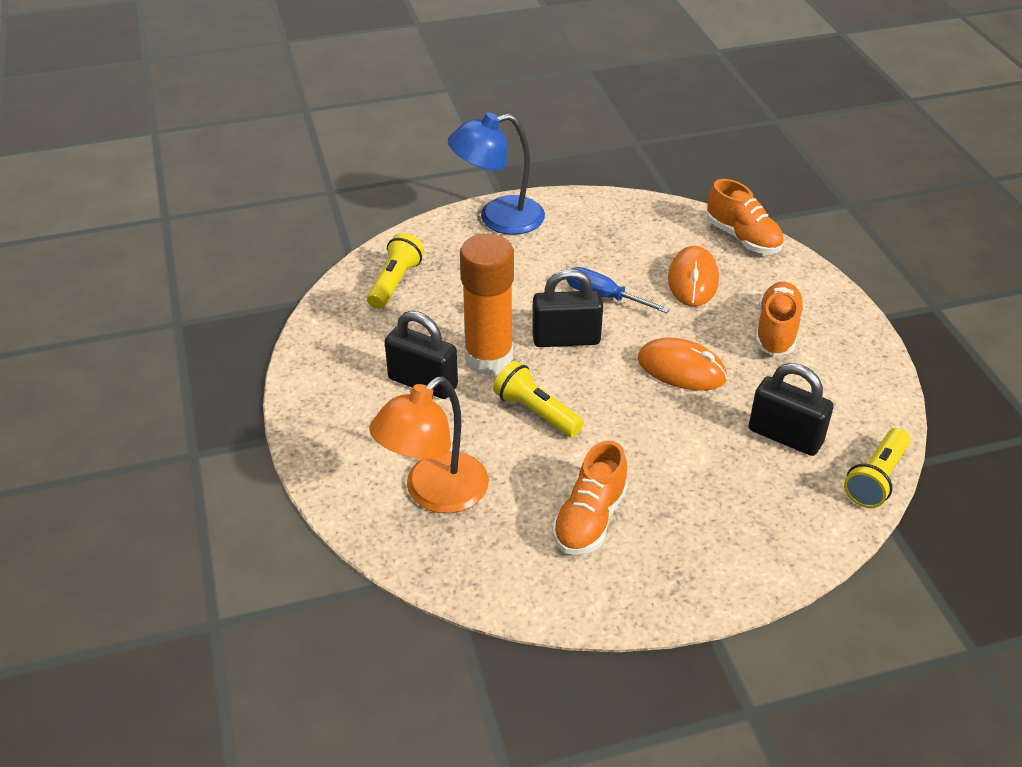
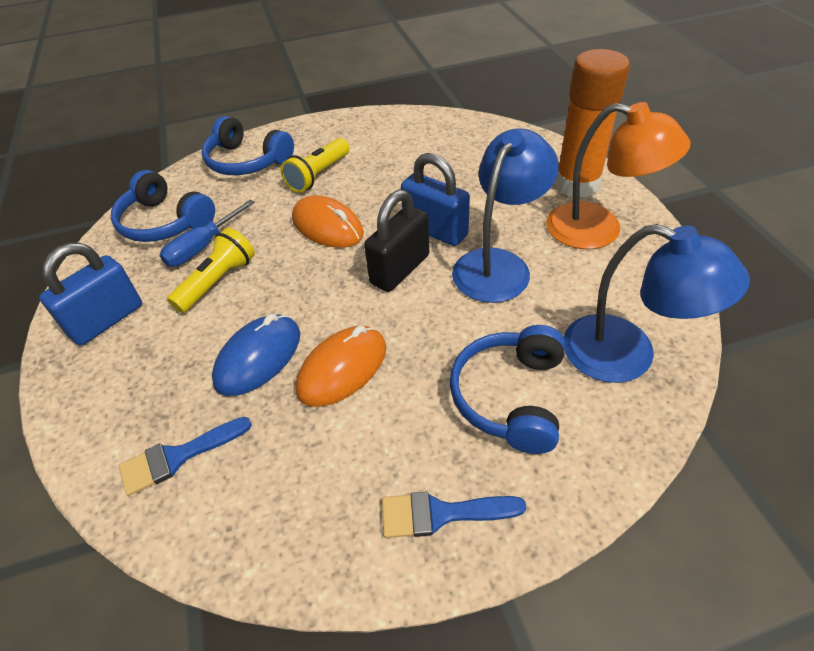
black padlock: 3 -> 1
blue brush: 0 -> 2
blue headphones: 0 -> 3
blue lamp: 1 -> 2
blue mouse: 0 -> 1
blue padlock: 0 -> 2
orange shoe: 3 -> 0
yellow flashlight: 3 -> 2

